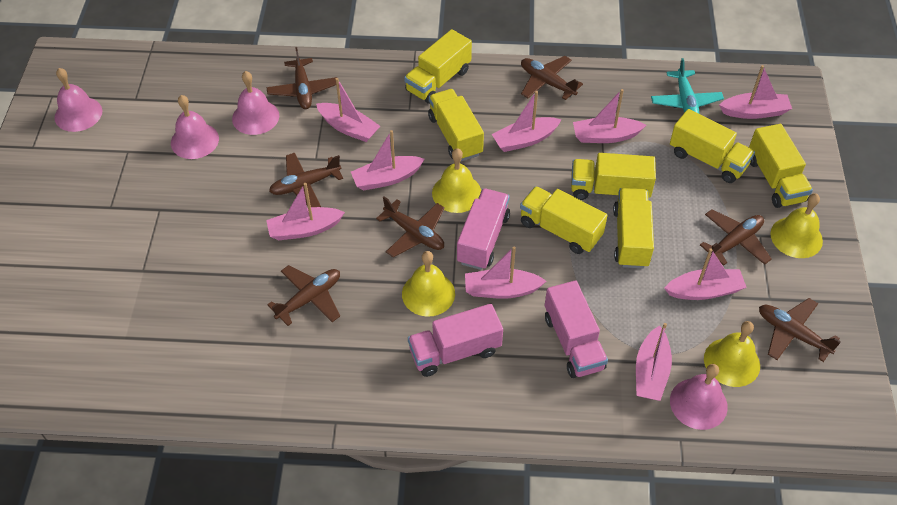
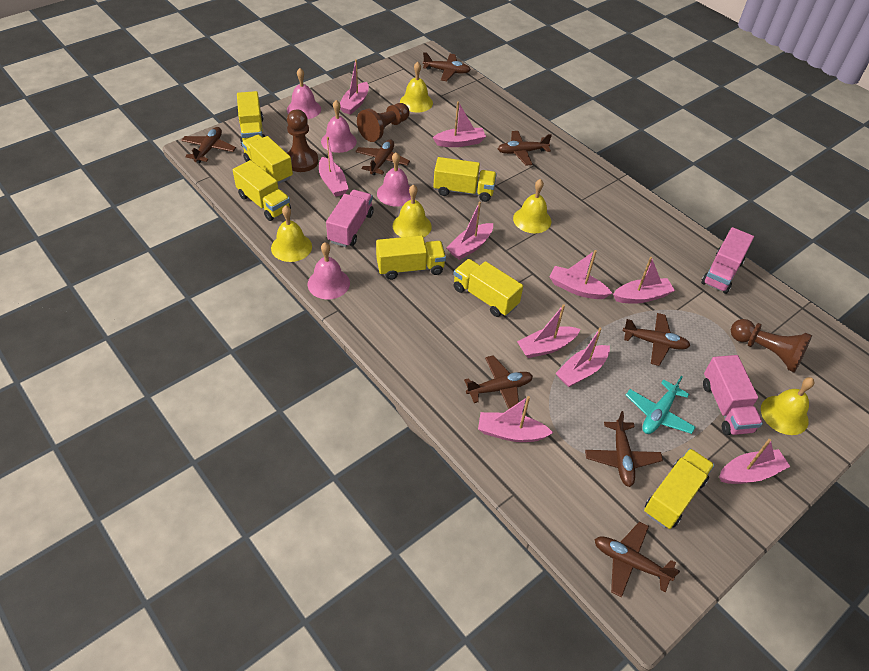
brown pawn: 0 -> 3
brown plane: 7 -> 8
pink boat: 9 -> 10
yellow bell: 4 -> 5

